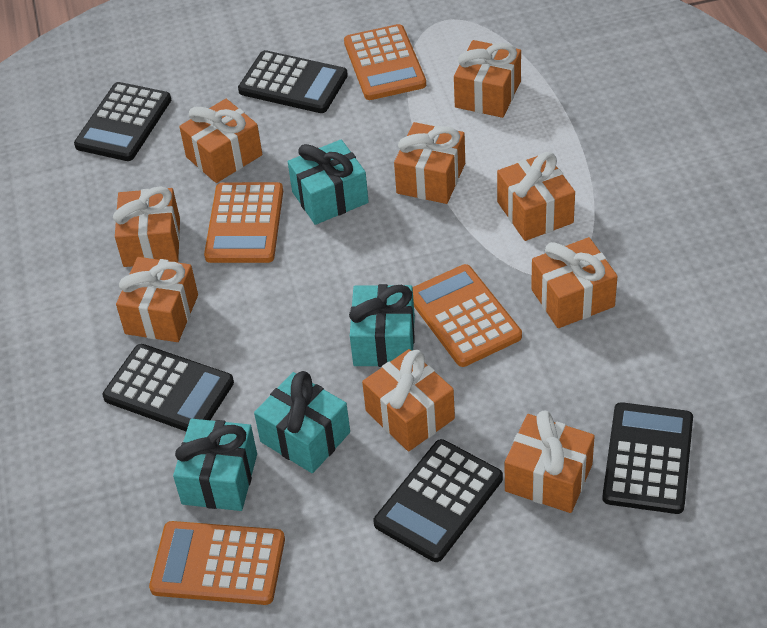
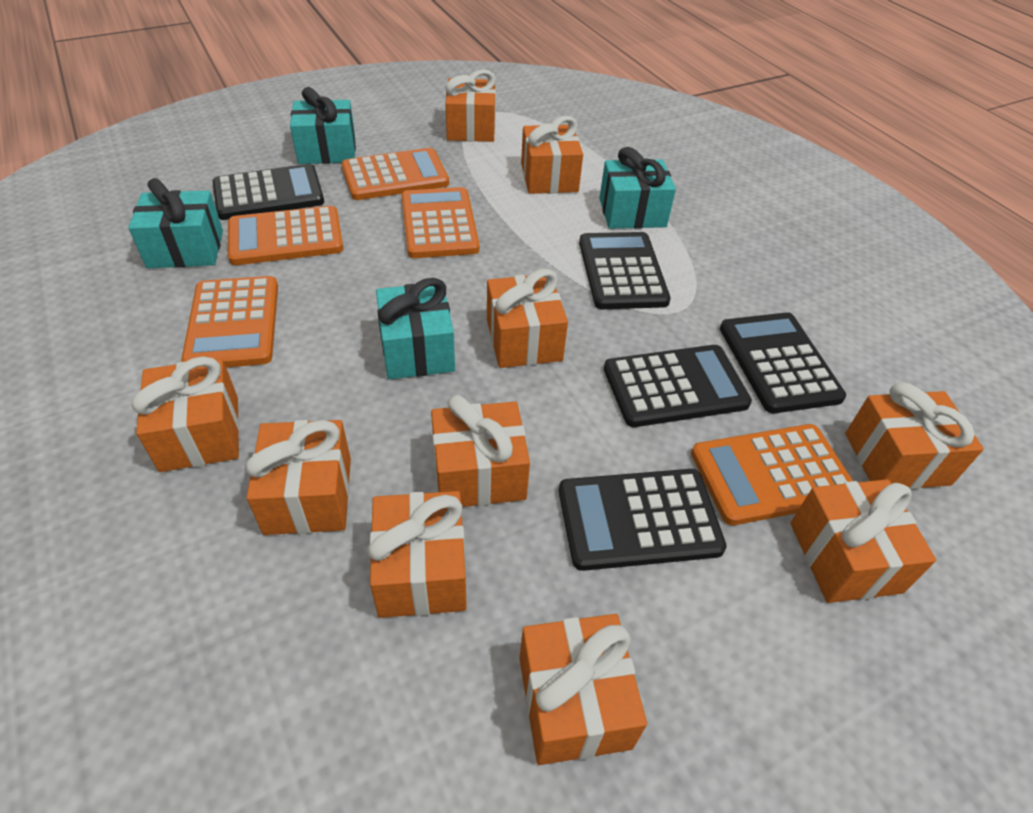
orange calculator: 4 -> 5
orange gift: 9 -> 10

